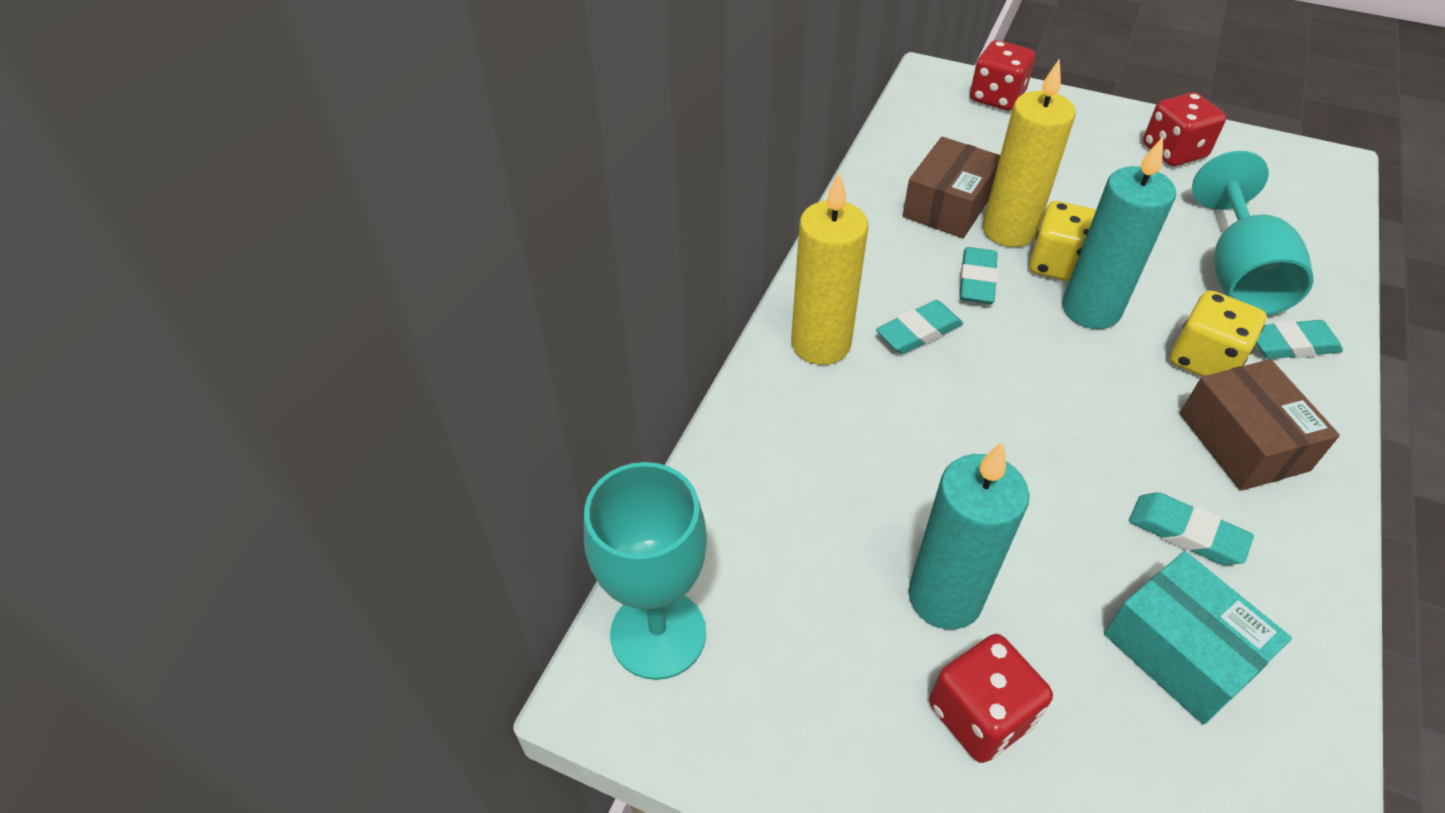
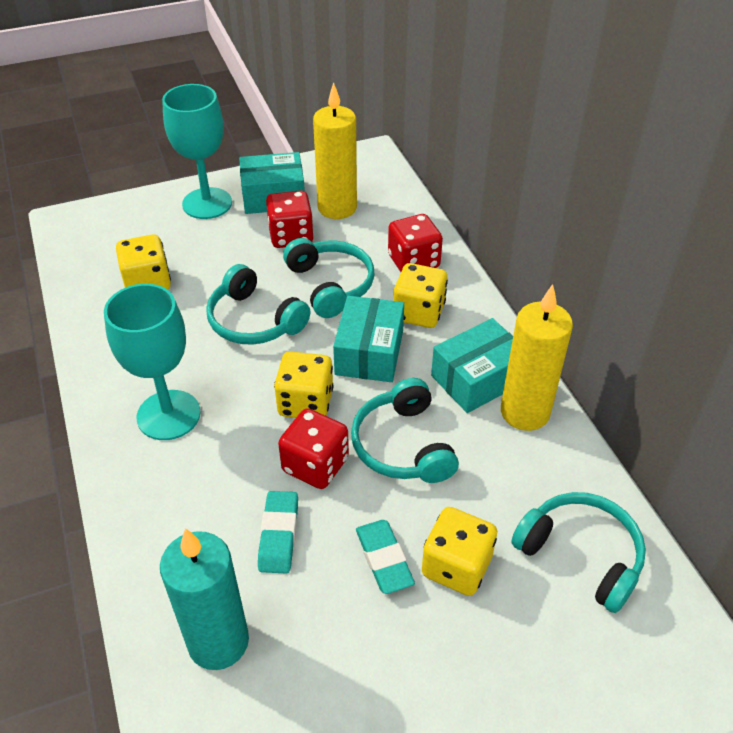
brown box: 2 -> 0
turquoise box: 1 -> 3
turquoise candle: 2 -> 1
turquoise eraser: 4 -> 2
turquoise headphones: 0 -> 4
yellow dice: 2 -> 4

